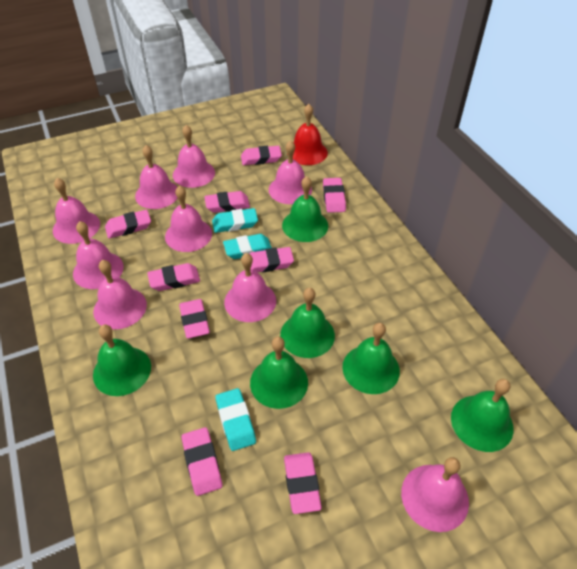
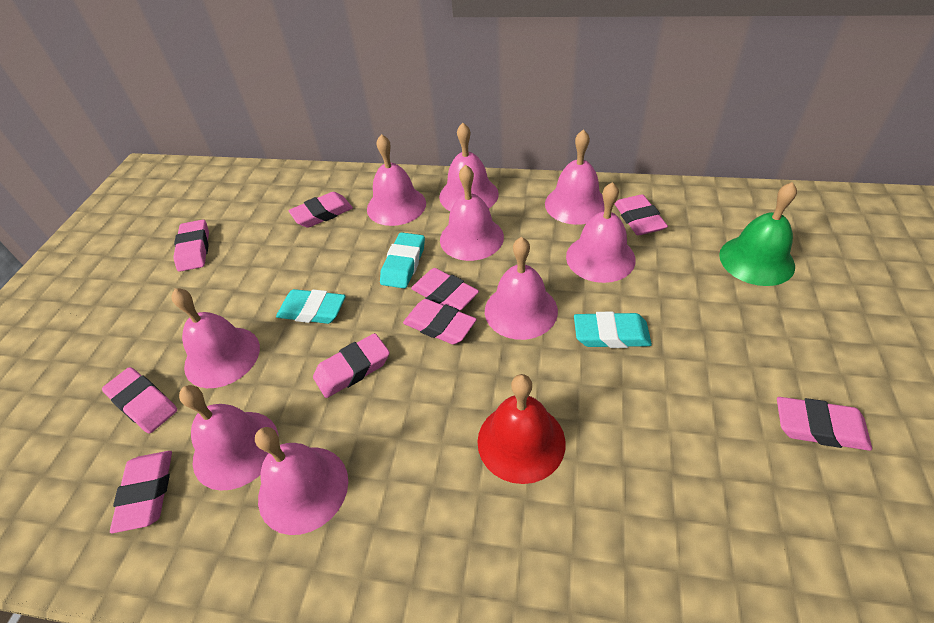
green bell: 6 -> 1

